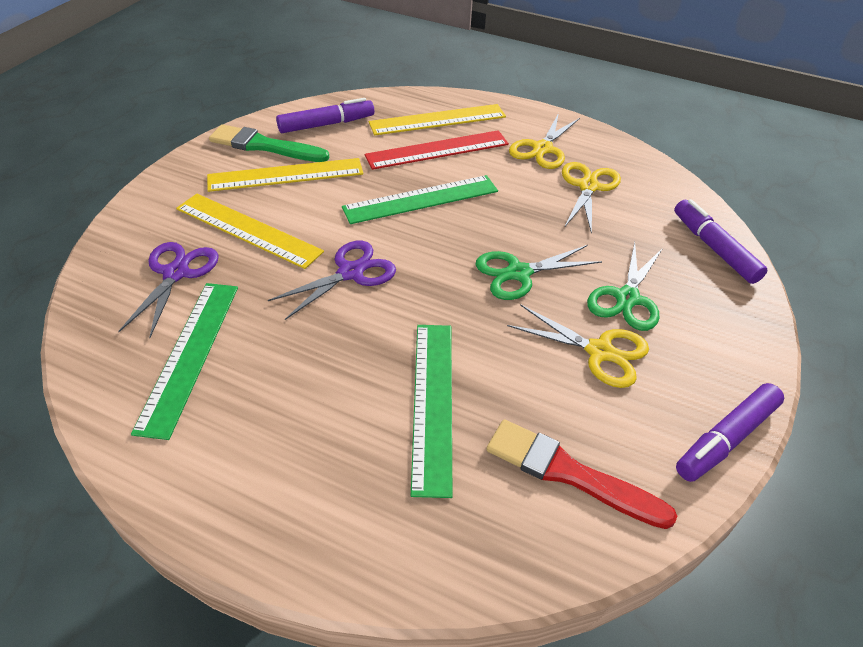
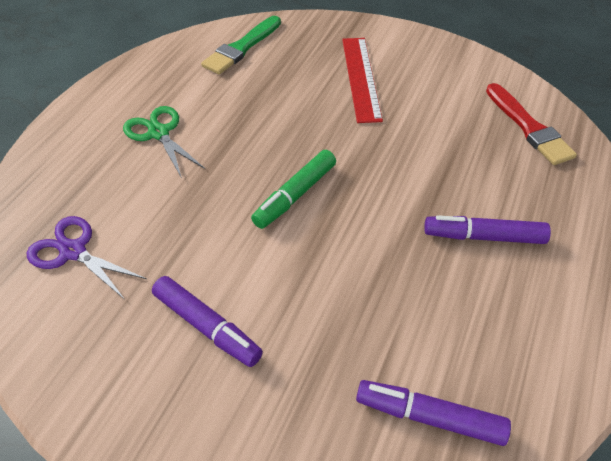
green marker: 0 -> 1
green ruler: 3 -> 0
green scissors: 2 -> 1
purple scissors: 2 -> 1
yellow ruler: 3 -> 0
yellow scissors: 3 -> 0

